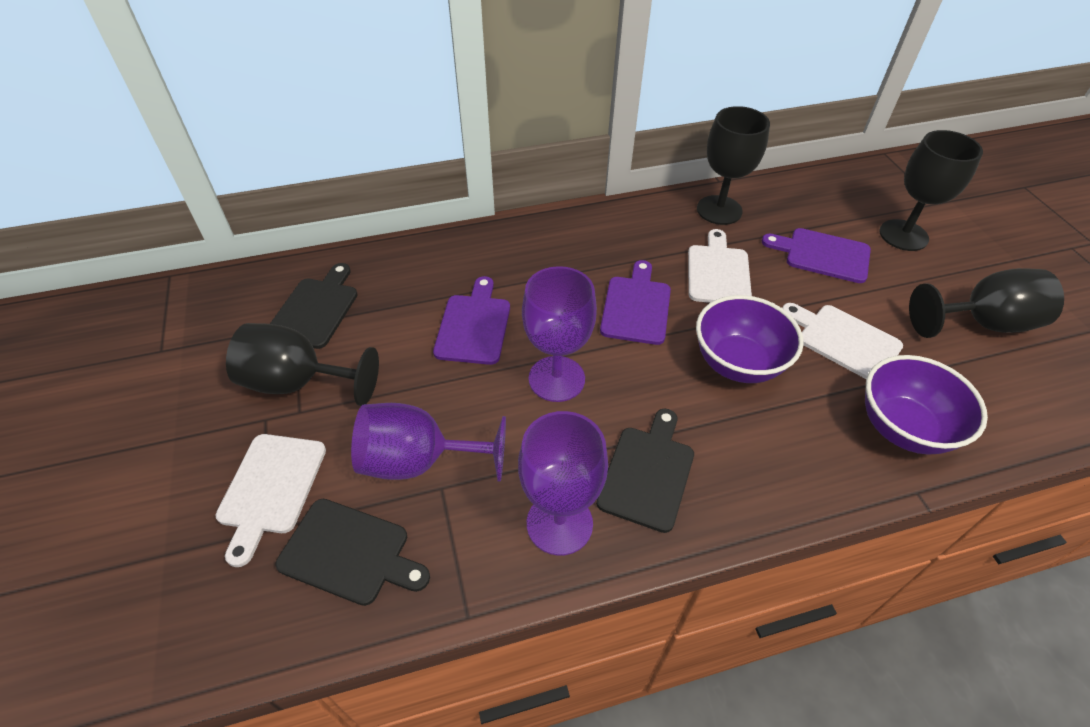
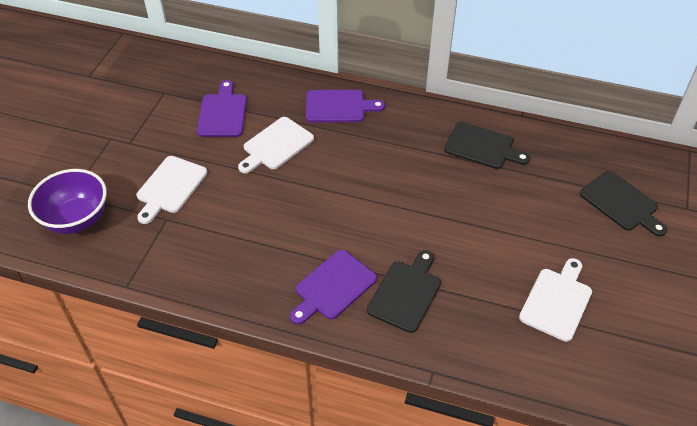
black goblet: 4 -> 0
purple bowl: 2 -> 1
purple goblet: 3 -> 0

